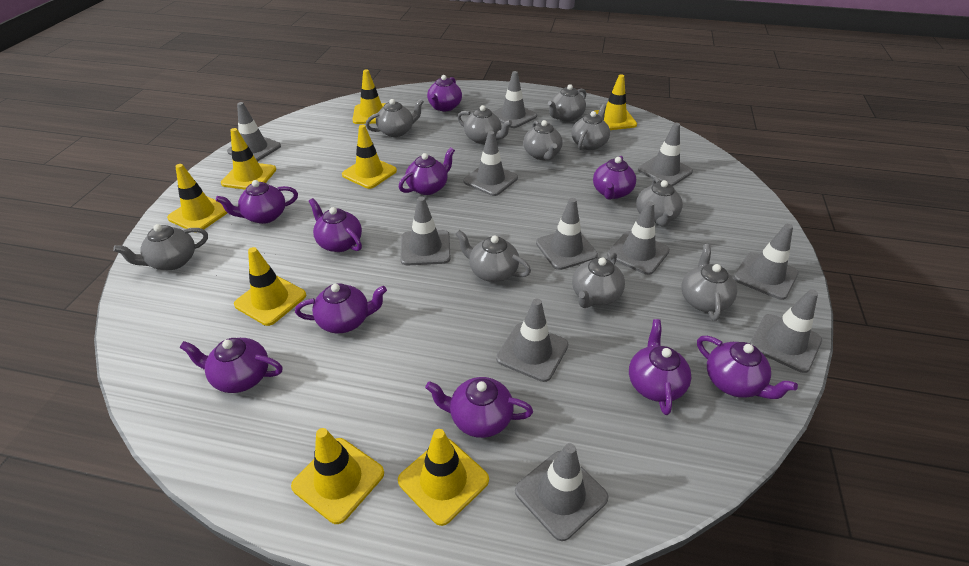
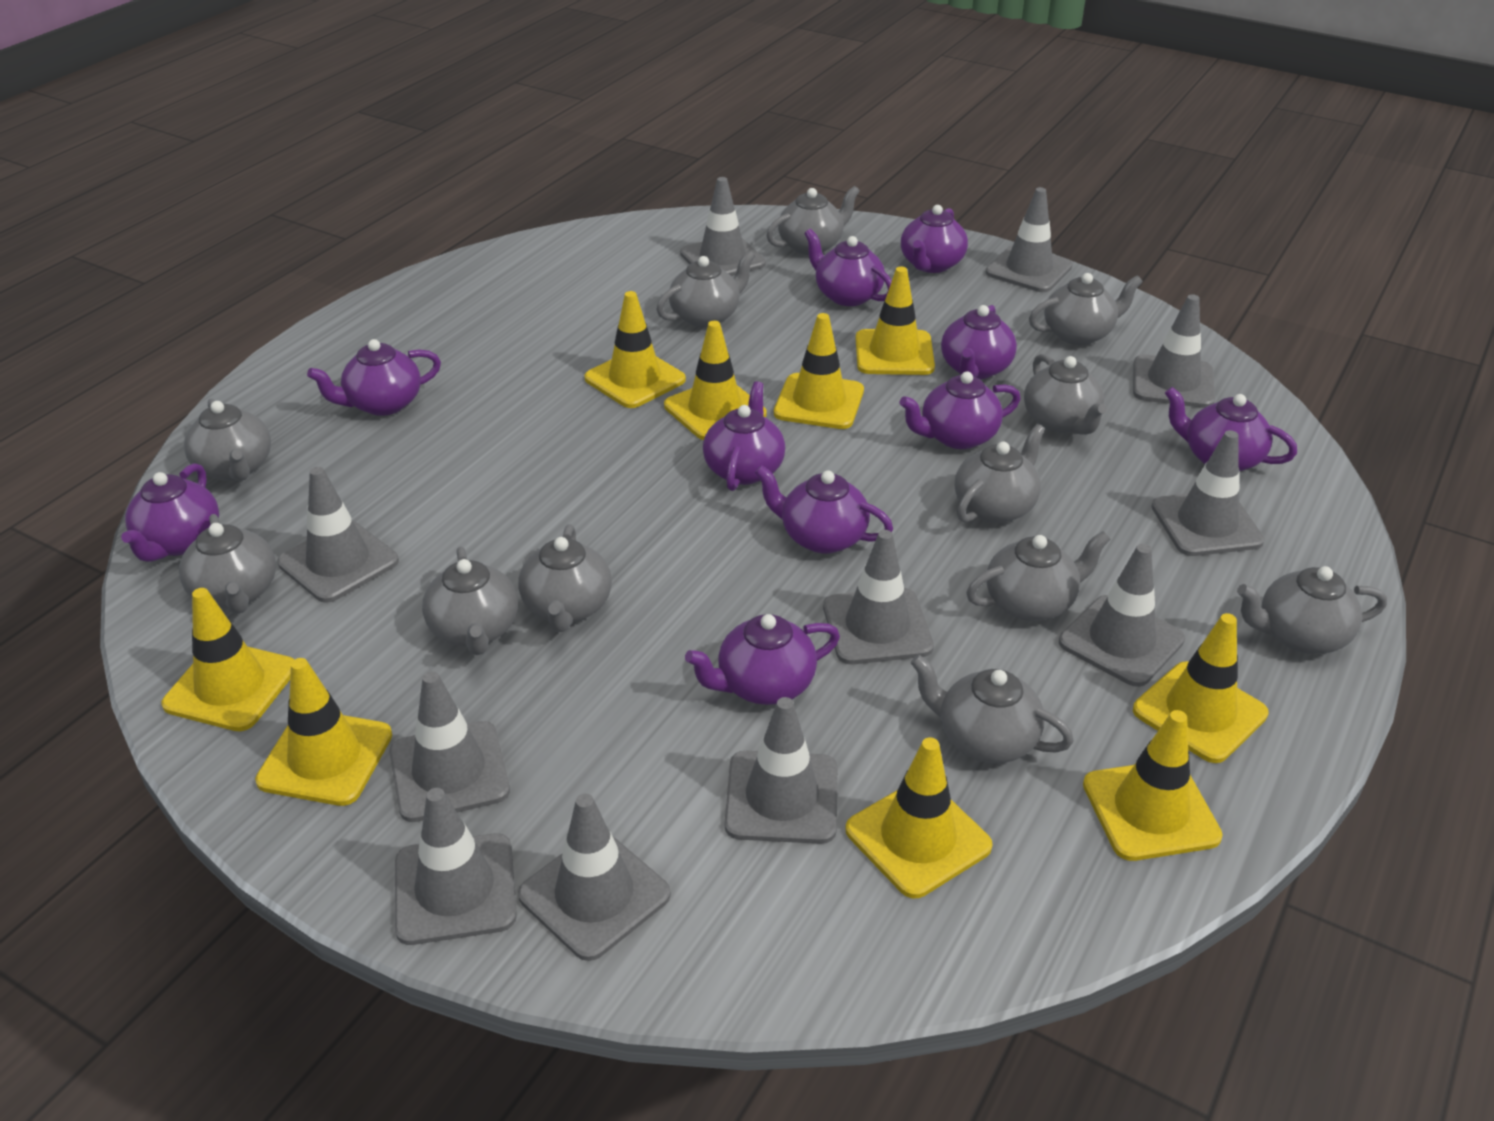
grey teapot: 10 -> 12
yellow traffic cone: 8 -> 9

